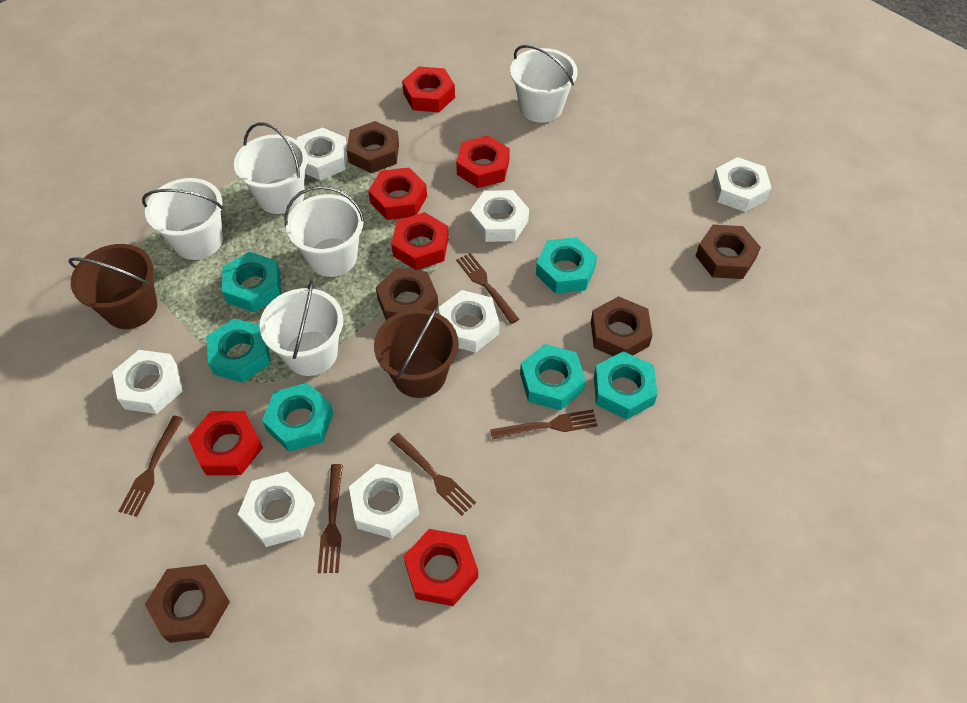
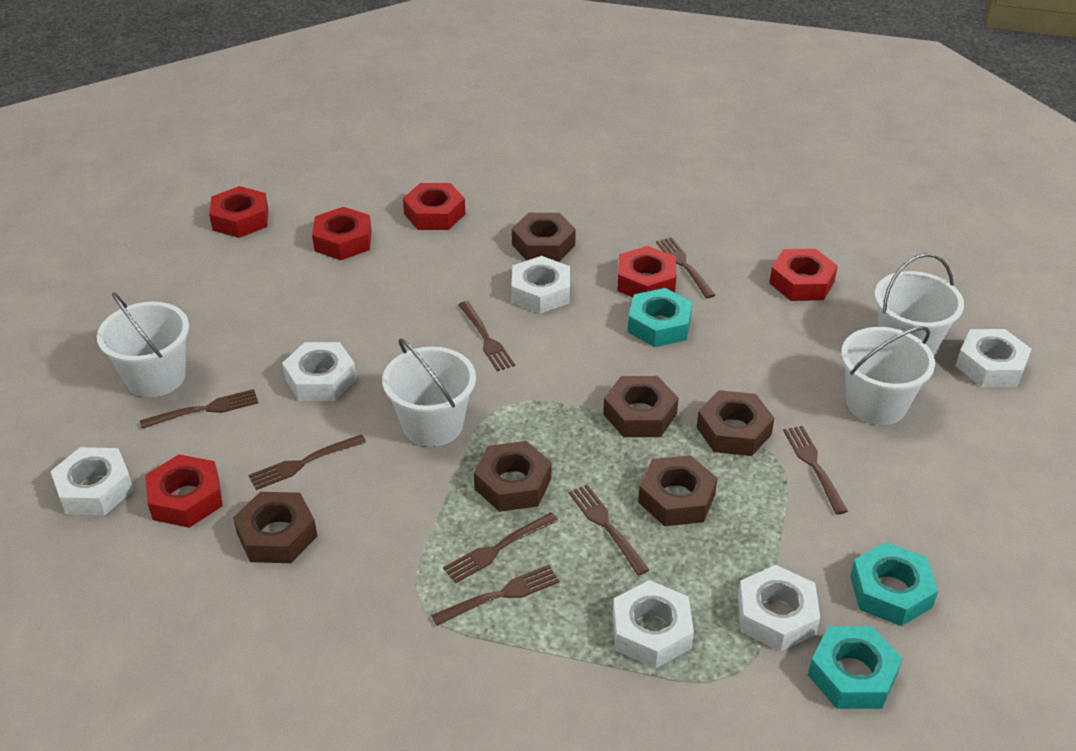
brown bucket: 2 -> 0
brown fork: 5 -> 8
brown nut: 5 -> 6
turquoise nut: 6 -> 3
white bucket: 5 -> 4
white nut: 7 -> 6

